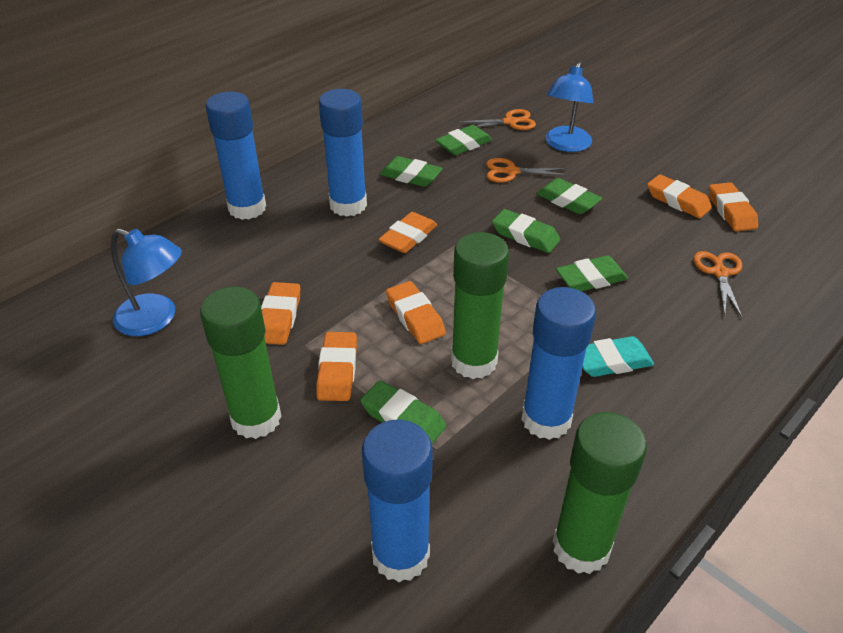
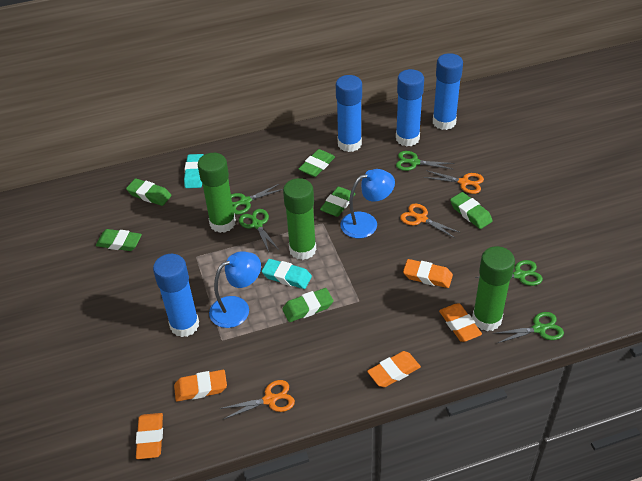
green scissors: 0 -> 5
orange eraser: 6 -> 5
turquoise eraser: 1 -> 2

